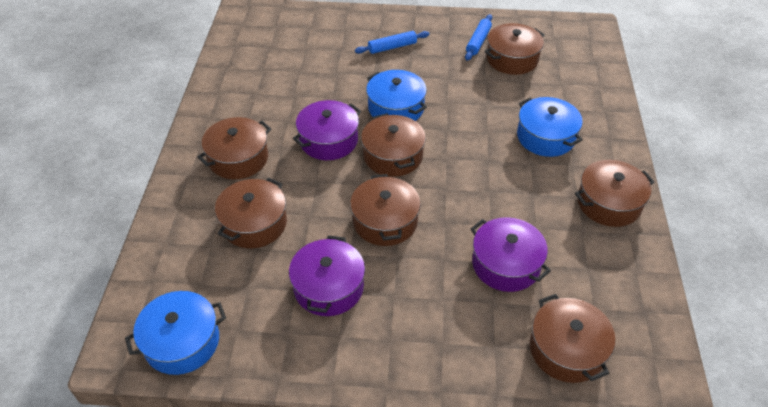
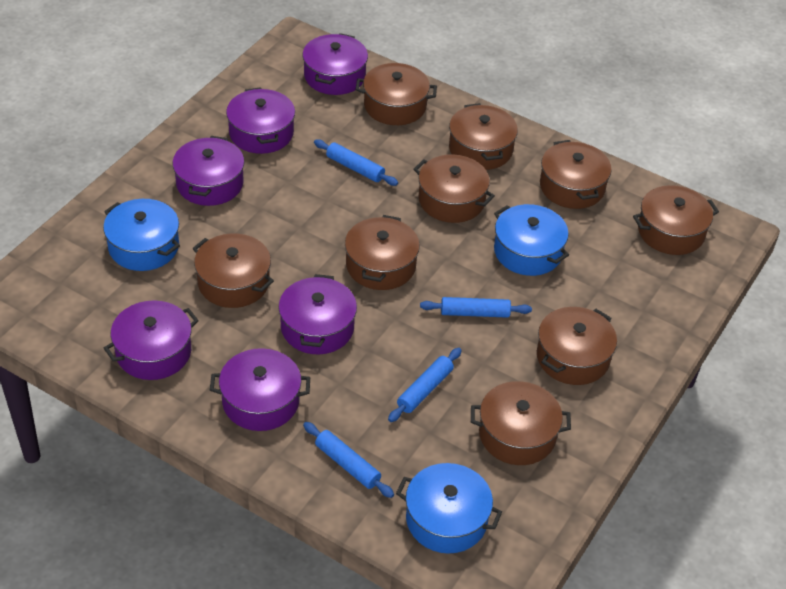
blue rolling pin: 2 -> 4
brown pot: 7 -> 9
purple pot: 3 -> 6

